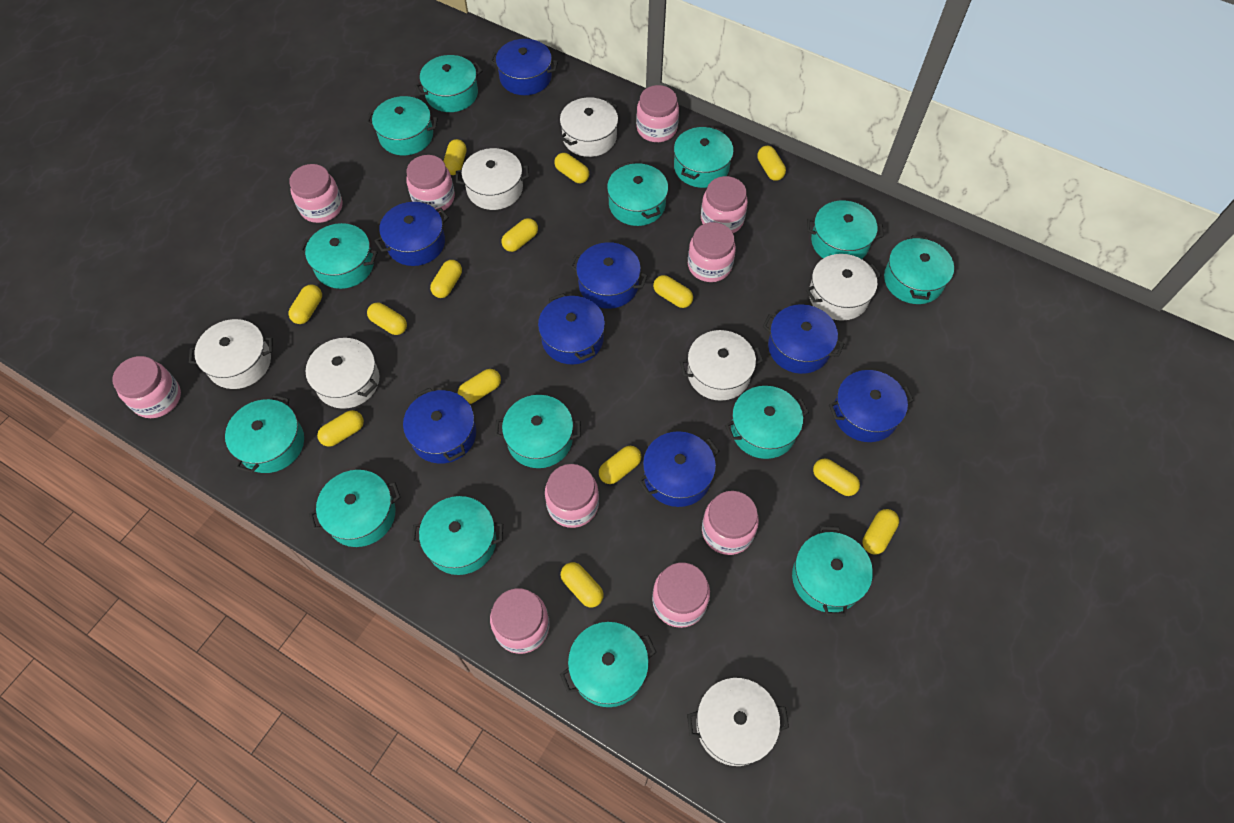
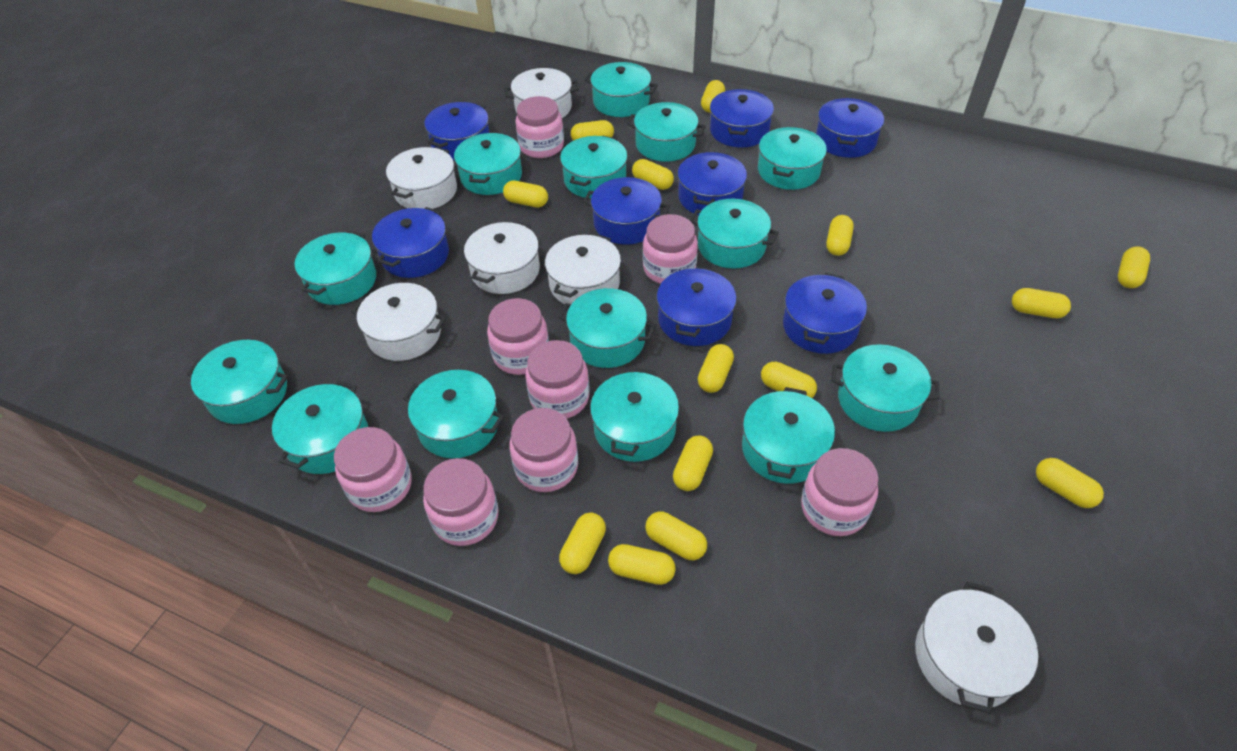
pink jar: 10 -> 8
white pot: 7 -> 6

